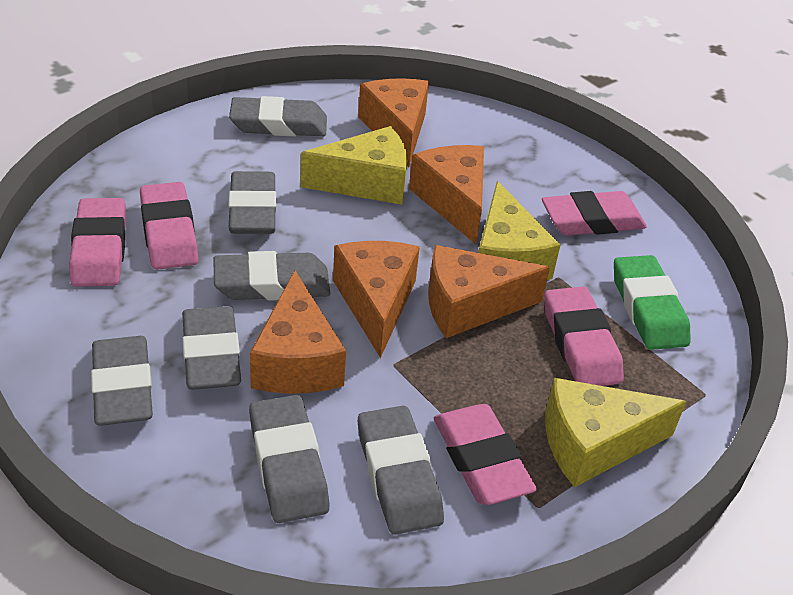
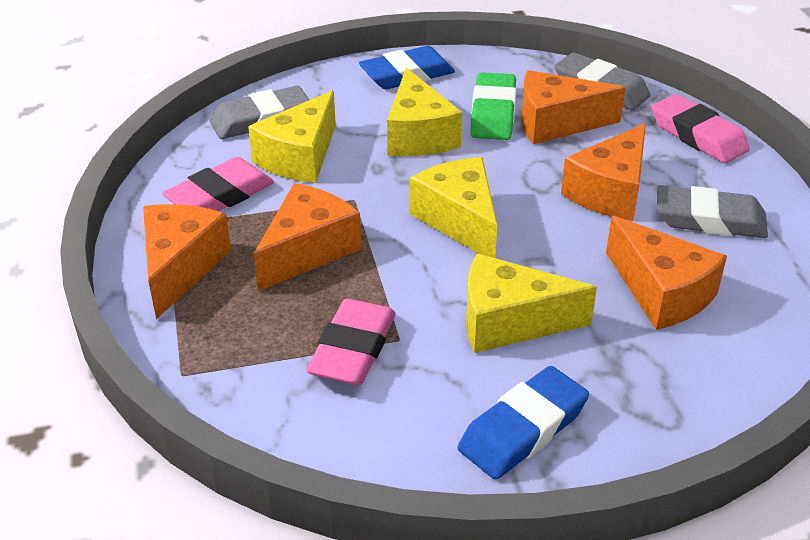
blue eraser: 0 -> 2
grey eraser: 7 -> 3
pink eraser: 5 -> 3
yellow cheese: 3 -> 4

